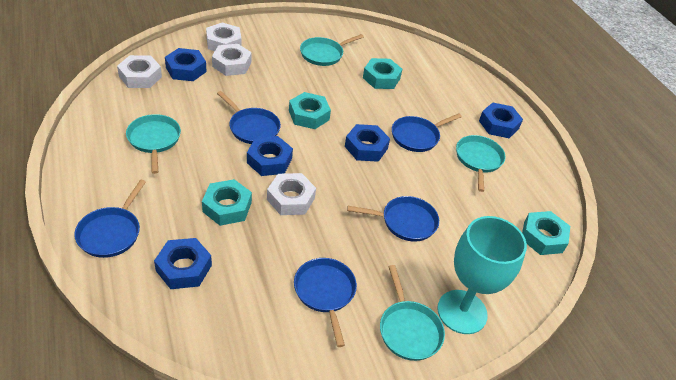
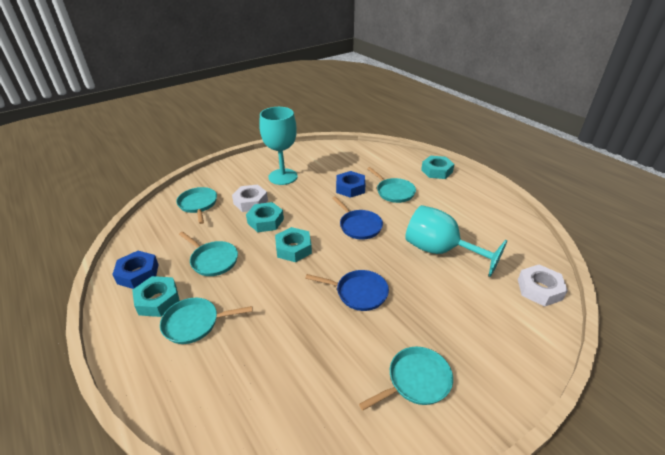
blue nut: 5 -> 2
blue pan: 5 -> 2
turquoise goblet: 1 -> 2
turquoise pan: 4 -> 5
white nut: 4 -> 2

